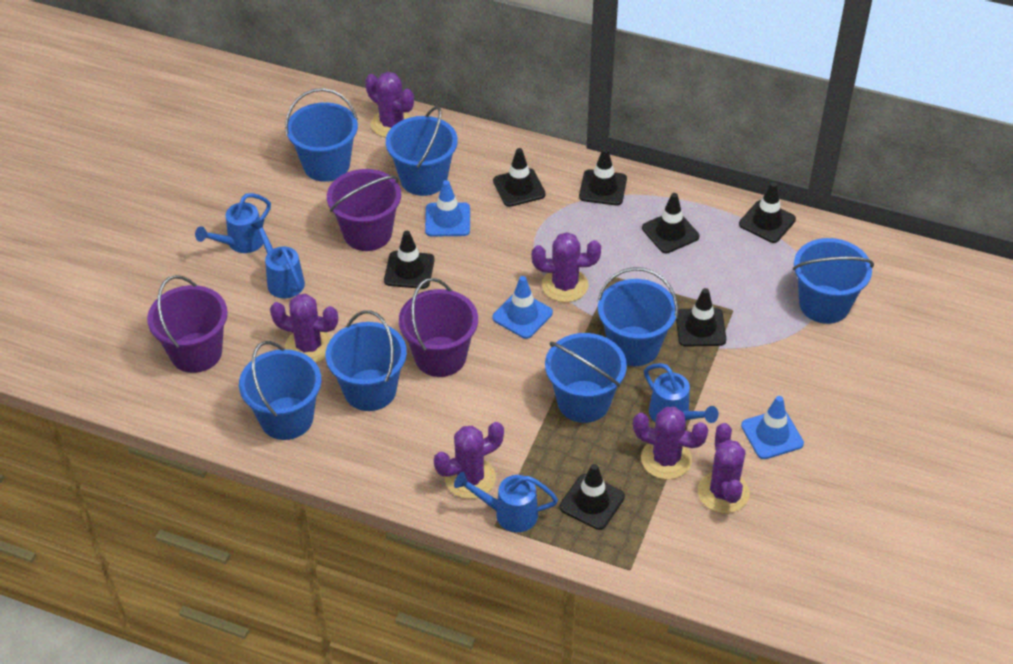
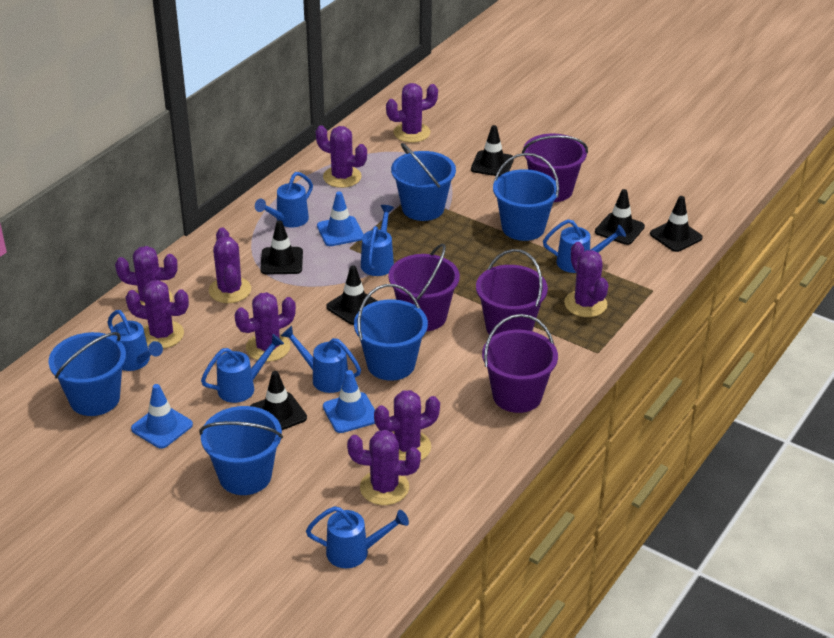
black traffic cone: 7 -> 6
blue bucket: 7 -> 5
blue watering can: 4 -> 7
purple bucket: 3 -> 4
purple cactus: 6 -> 9

